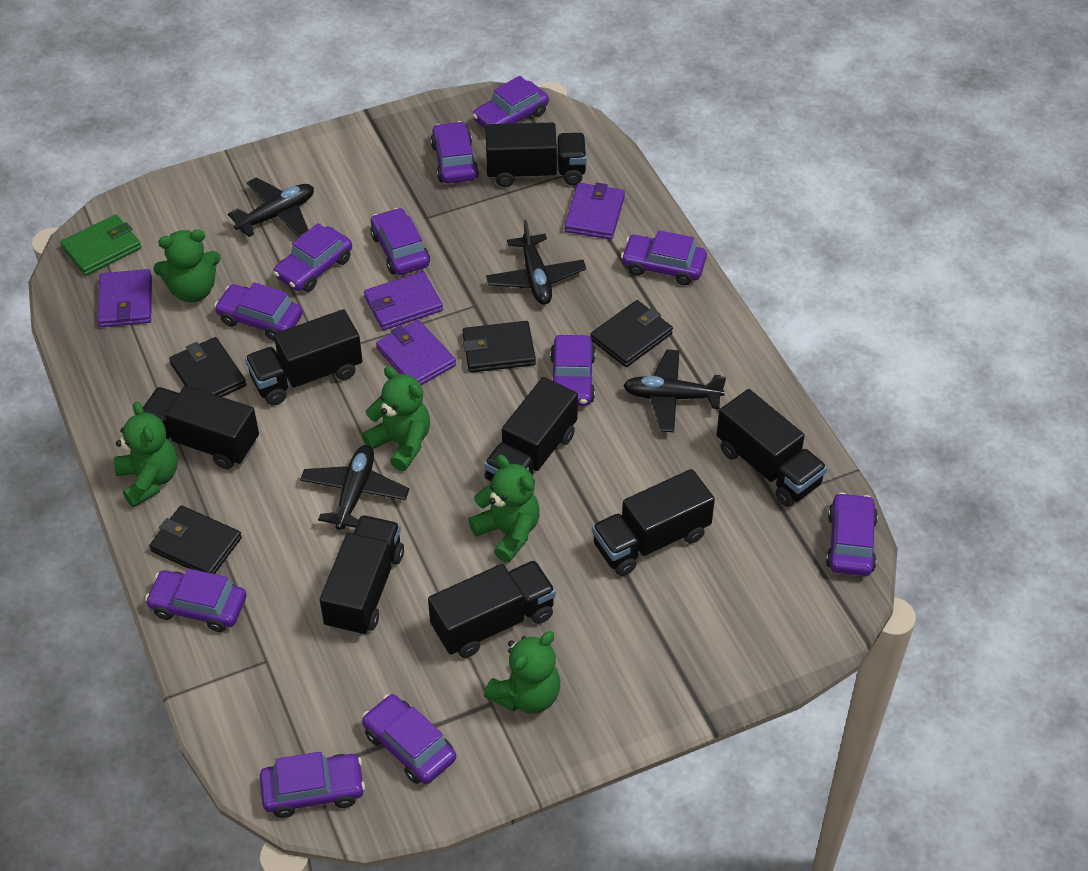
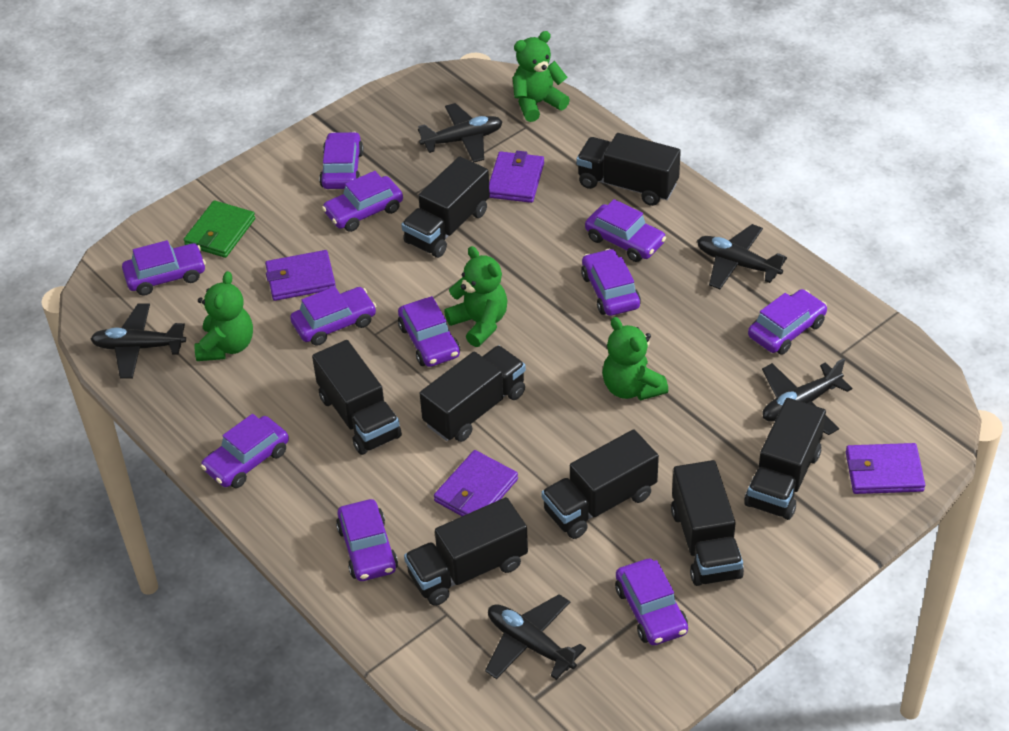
black plane: 4 -> 5
black wallet: 4 -> 0
green teddy bear: 5 -> 4

